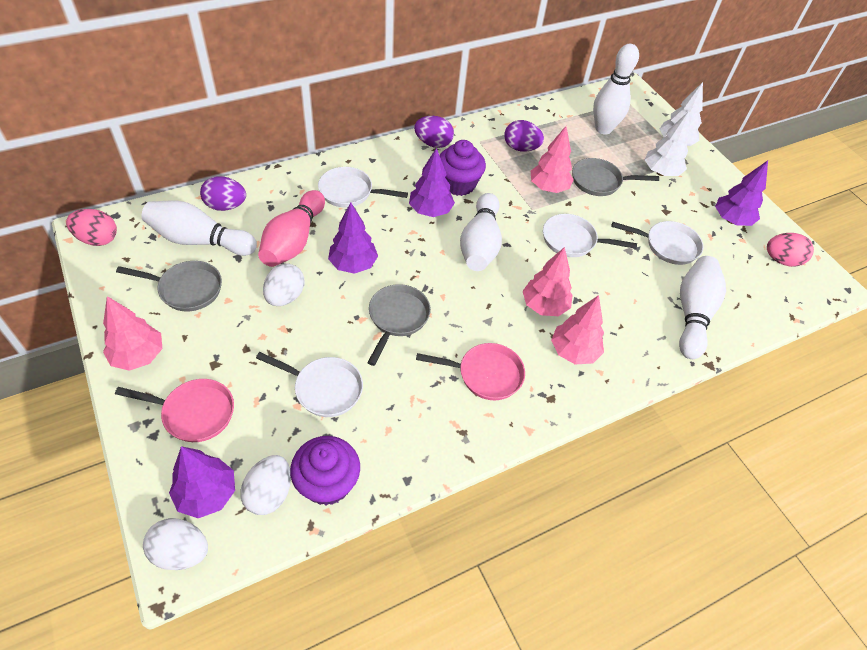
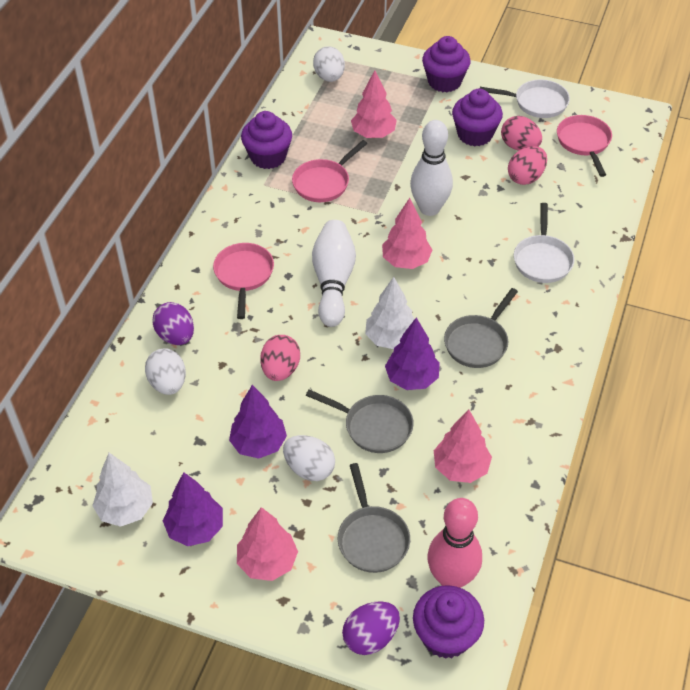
pink egg: 2 -> 3
pink pan: 2 -> 3
purple cupcake: 2 -> 4
purple egg: 3 -> 2
purple tree: 4 -> 3
white bowling pin: 4 -> 2
white pan: 4 -> 2

